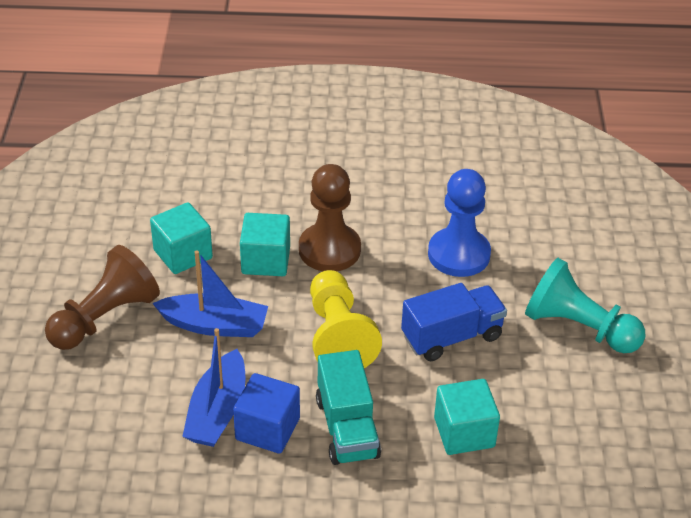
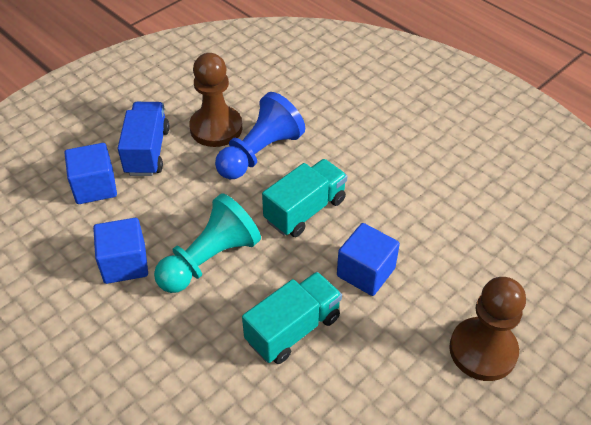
blue boat: 2 -> 0
blue cube: 1 -> 3
turquoise cube: 3 -> 0
turquoise truck: 1 -> 2
yellow pawn: 1 -> 0

